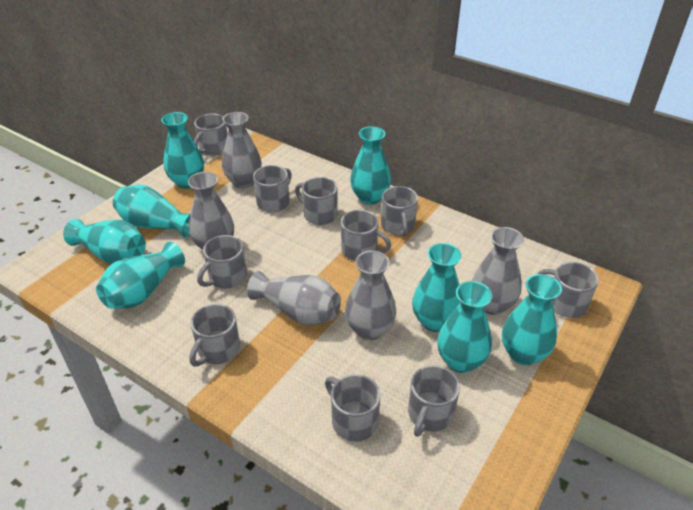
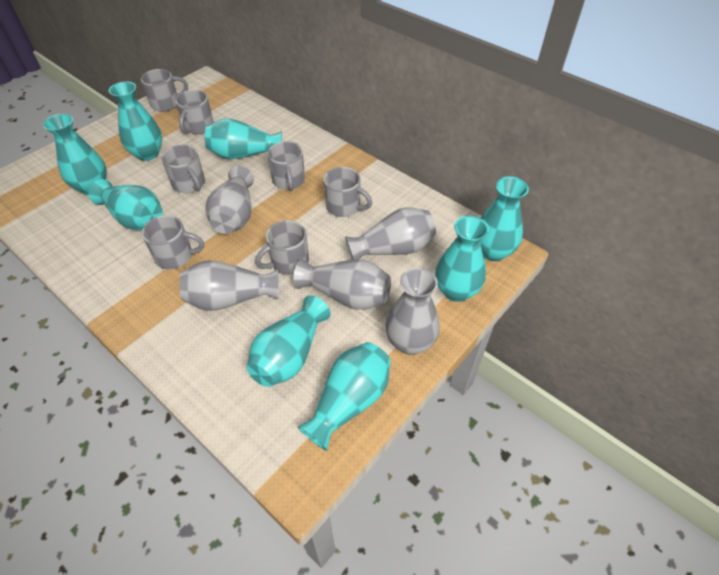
grey mug: 10 -> 7

